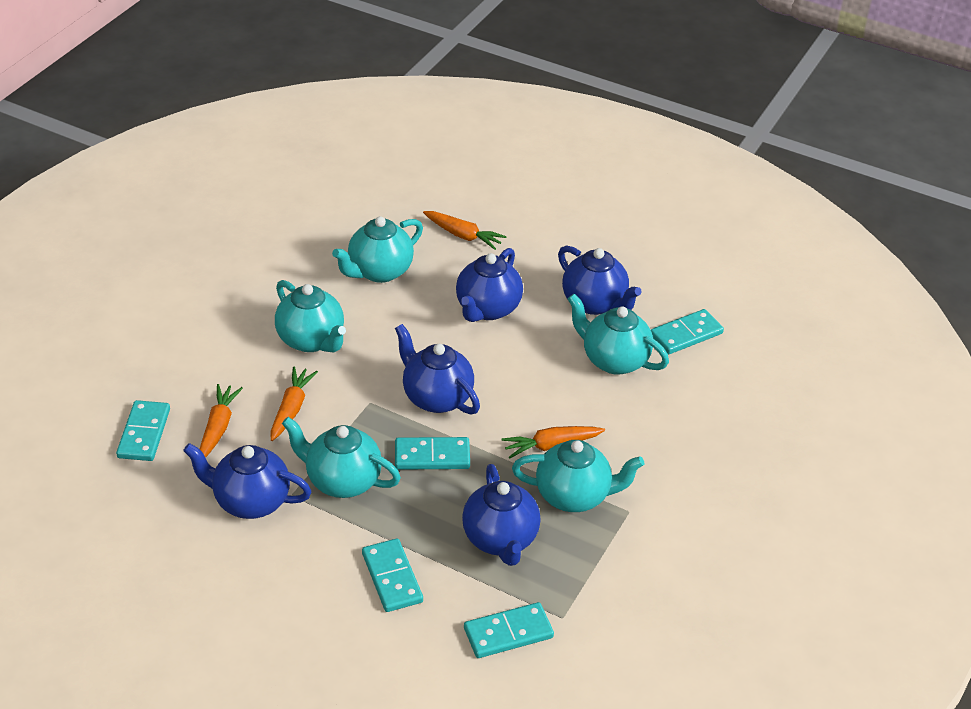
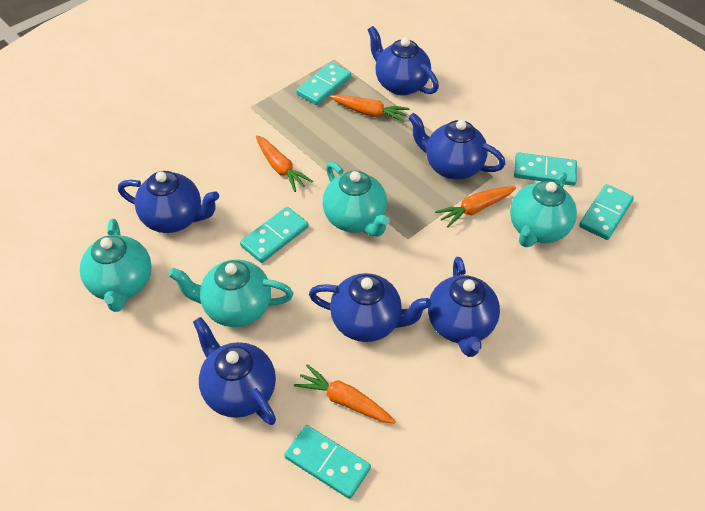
blue teapot: 5 -> 6
turquoise teapot: 5 -> 4

